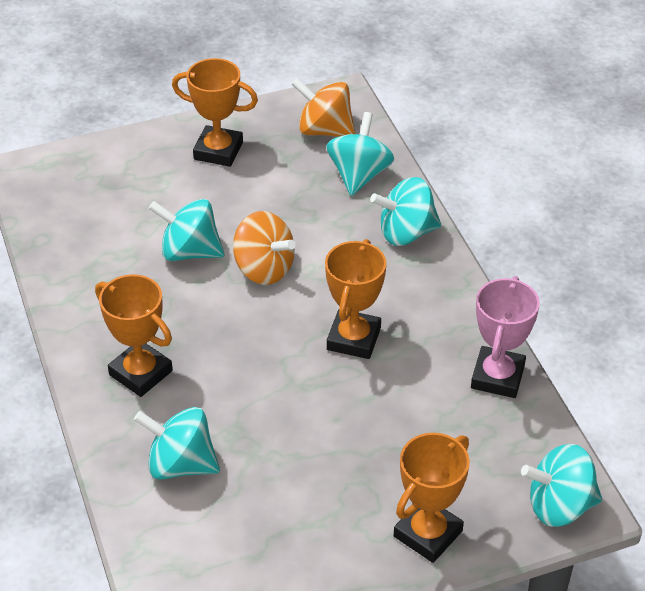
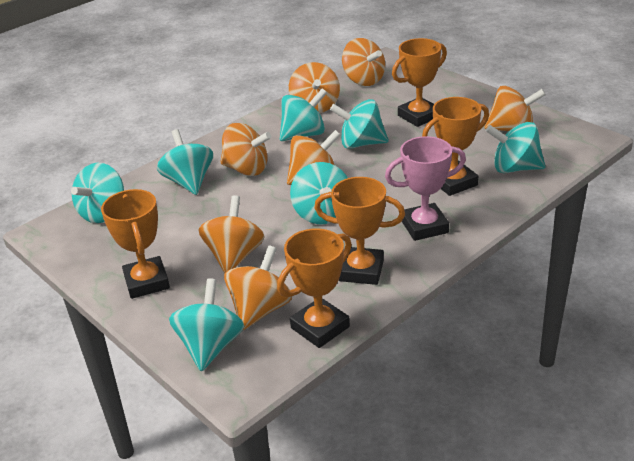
orange spinning top: 2 -> 7
orange trophy: 4 -> 5
turquoise spinning top: 5 -> 7

